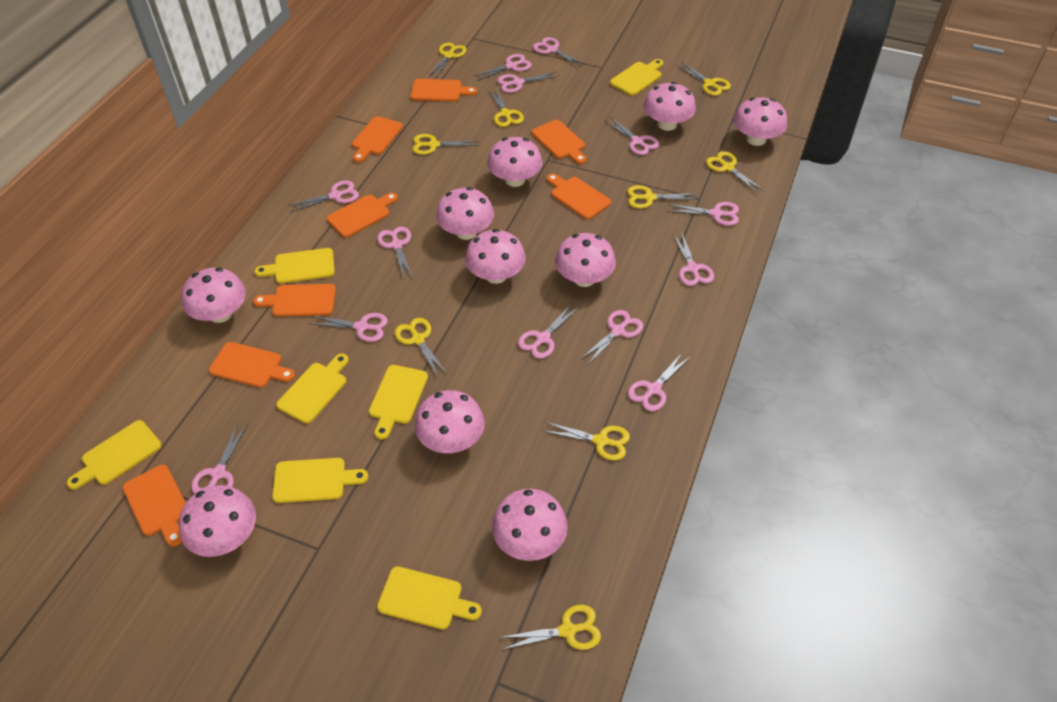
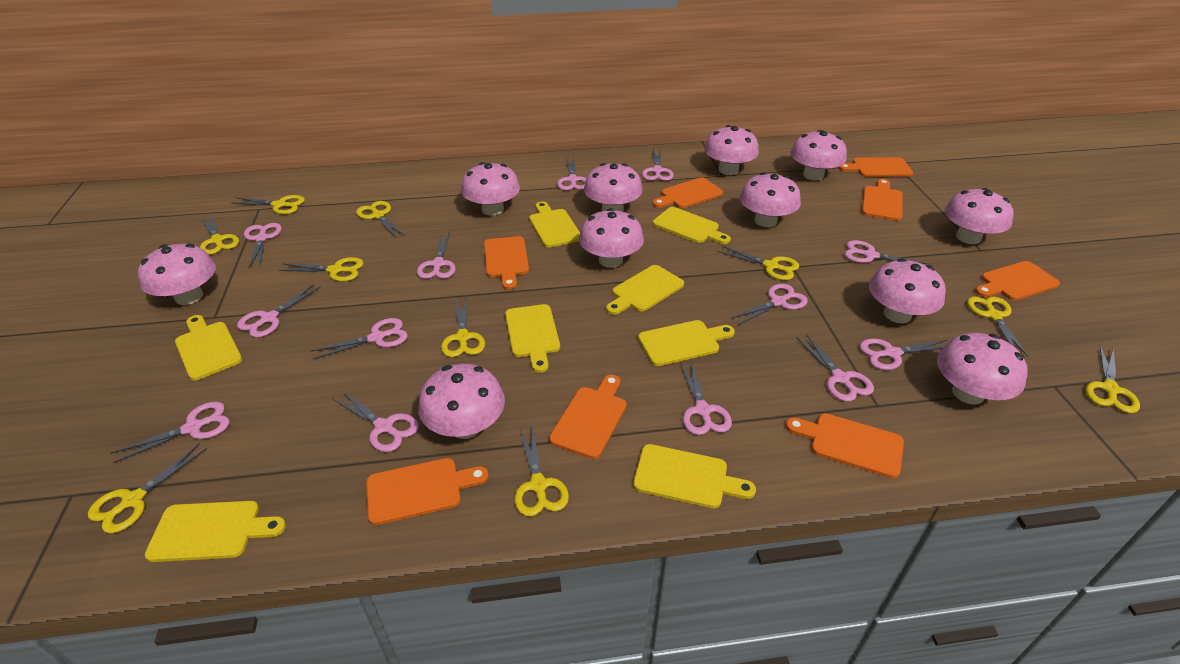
pink mushroom: 10 -> 11
yellow cutting board: 7 -> 8
yellow scissors: 9 -> 10

